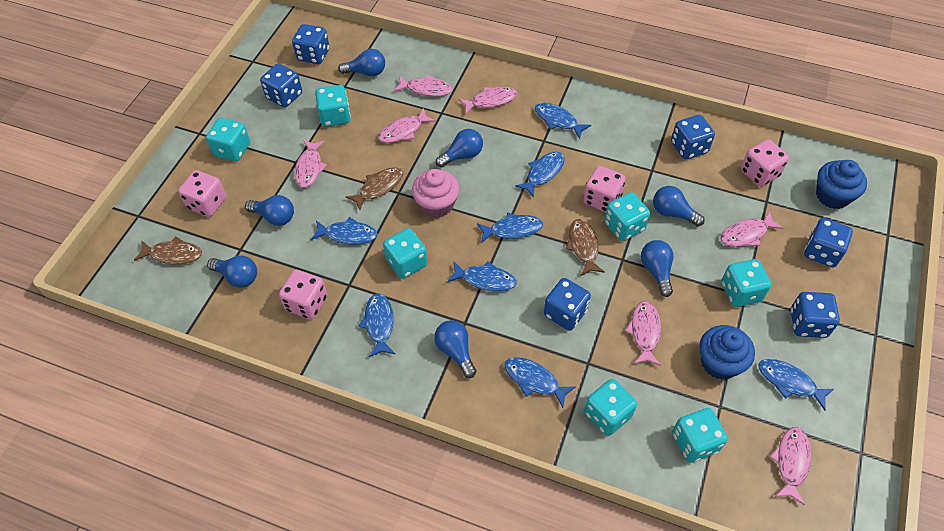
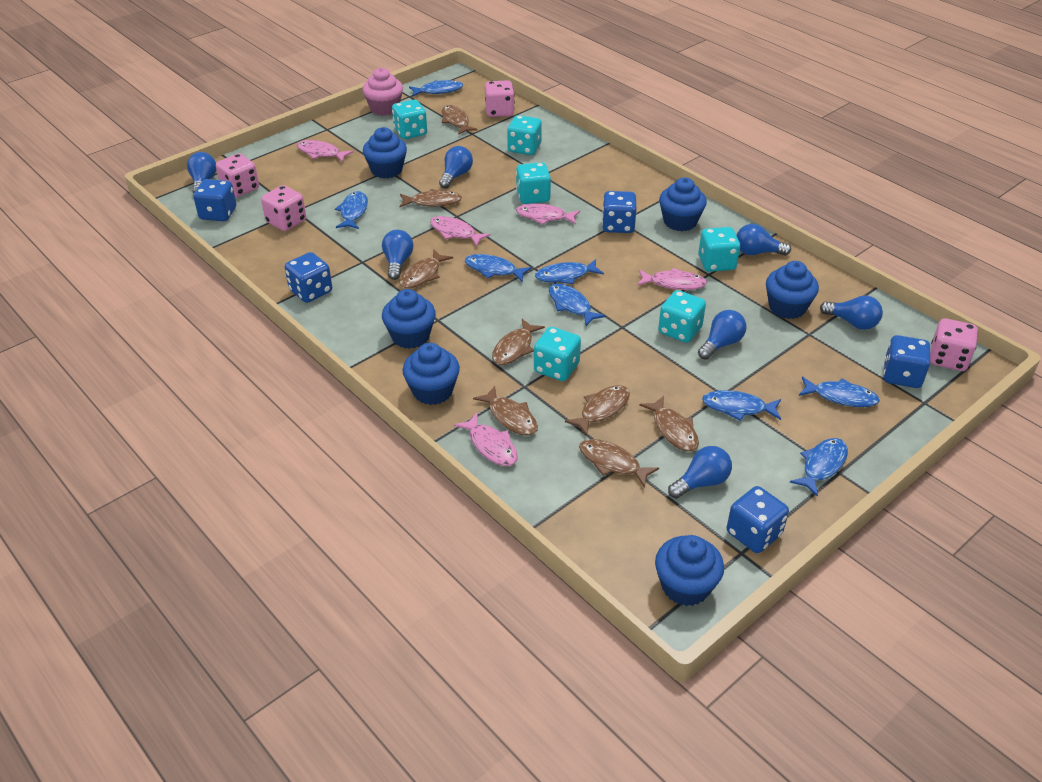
blue cupcake: 2 -> 6
blue dice: 6 -> 5
brown fish: 3 -> 8
pink fish: 7 -> 5
turquoise dice: 7 -> 6

